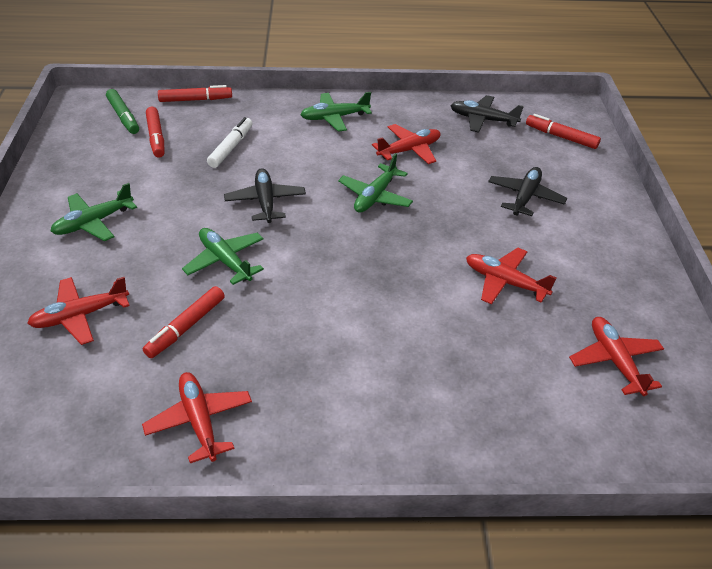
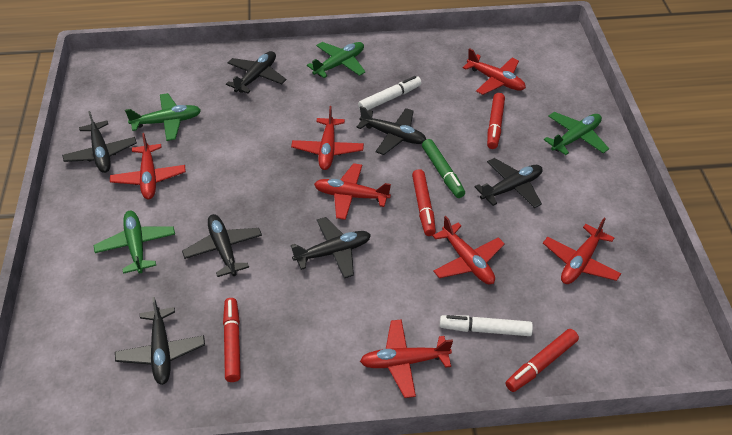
black plane: 3 -> 7
red plane: 5 -> 7
white marker: 1 -> 2

